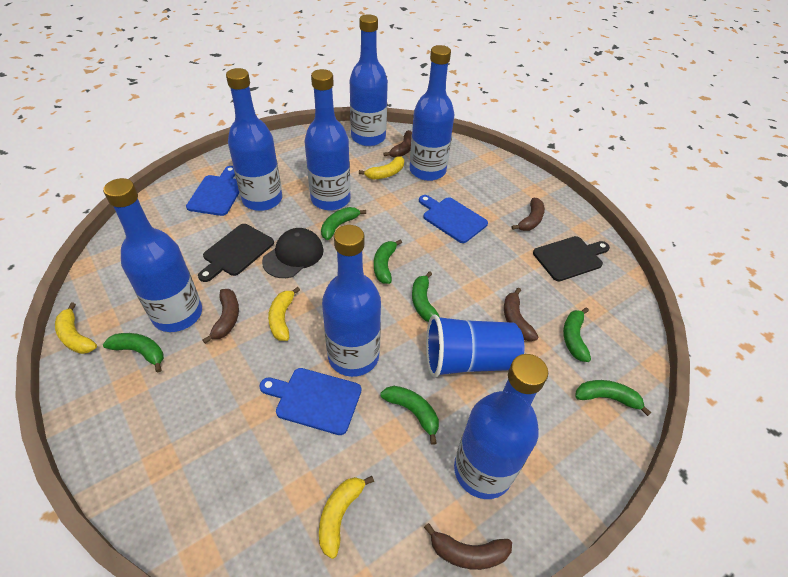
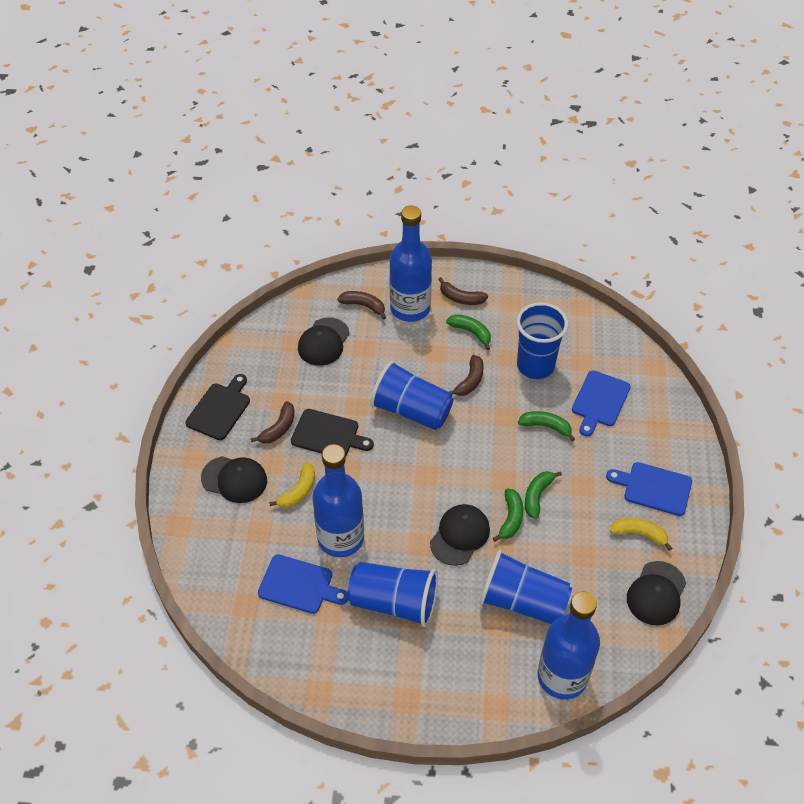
black cap: 1 -> 4
blue bottle: 7 -> 3
blue cup: 1 -> 4
brown banana: 5 -> 4
green banana: 7 -> 4
yellow banana: 4 -> 2

